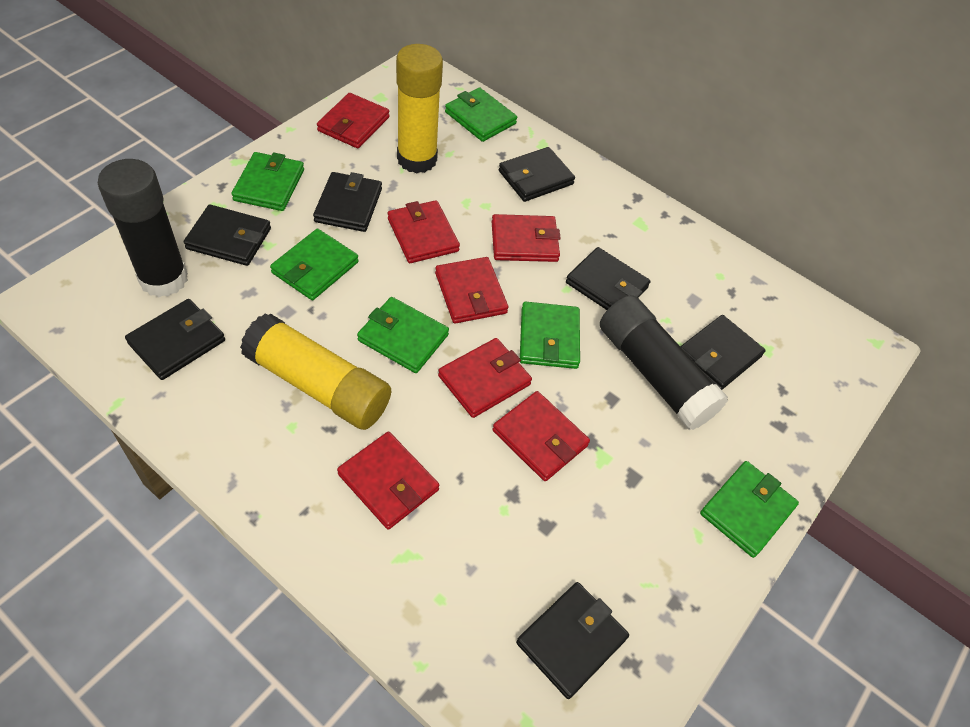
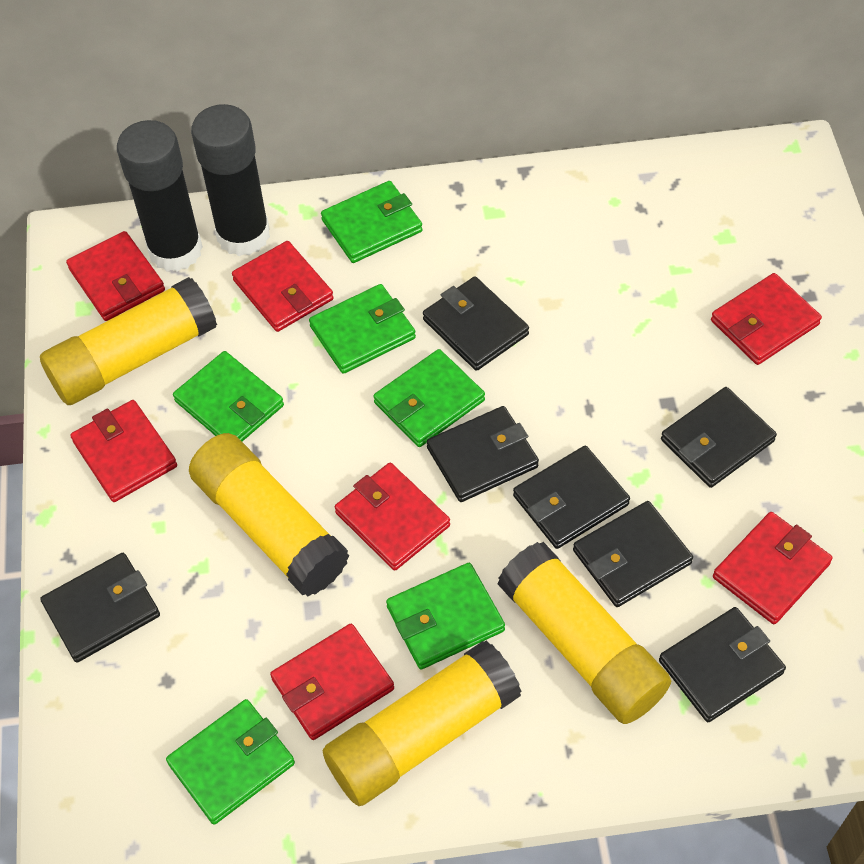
yellow glue stick: 2 -> 4

